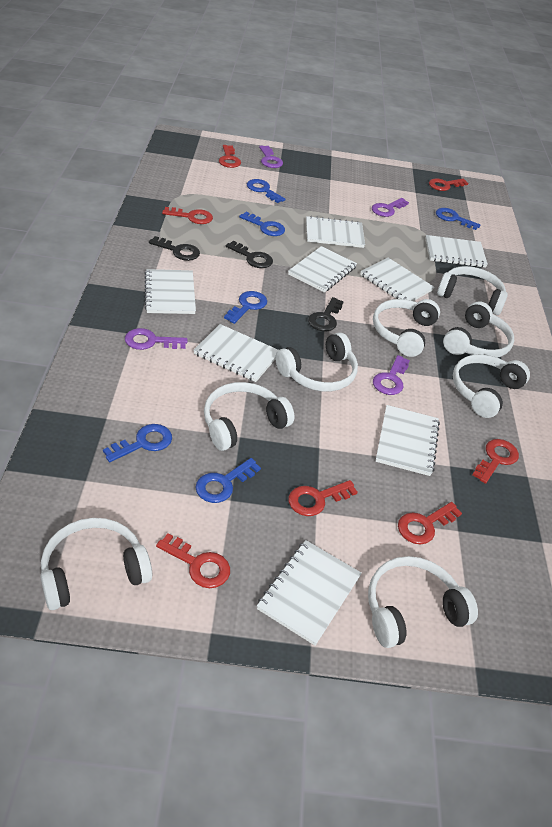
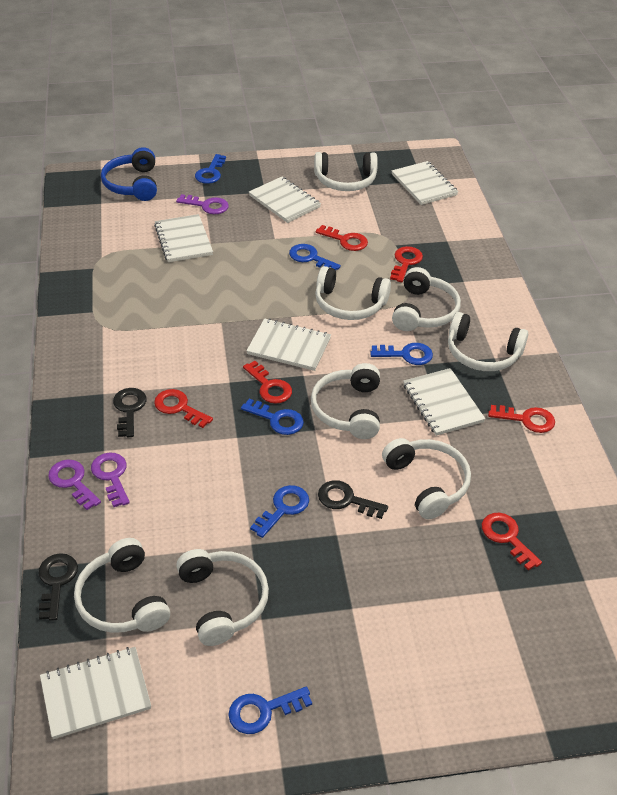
blue headphones: 0 -> 1
purple key: 4 -> 3
red key: 7 -> 6
white notebook: 8 -> 6

